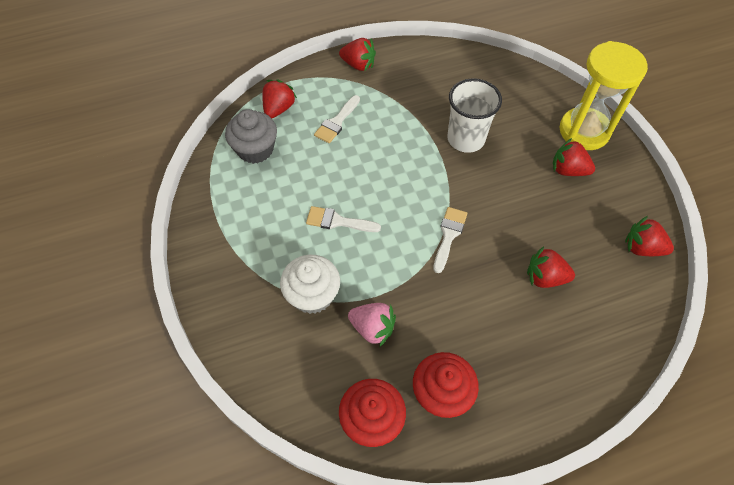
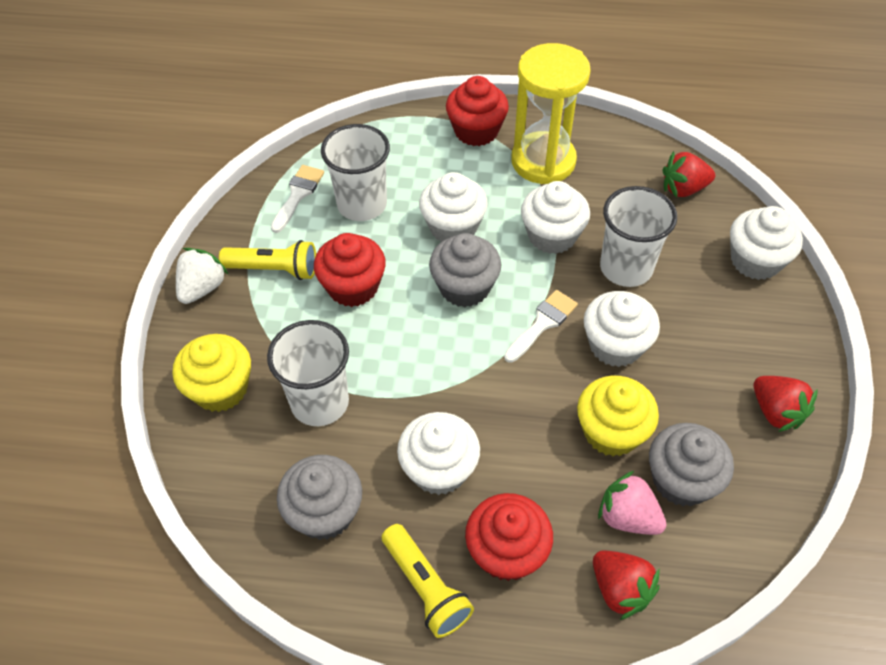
grey cupcake: 1 -> 3
red cupcake: 2 -> 3
red strawberry: 5 -> 3
white brush: 3 -> 2
white cup: 1 -> 3
white cupcake: 1 -> 5
white strawberry: 0 -> 1
yellow cupcake: 0 -> 2
yellow flashlight: 0 -> 2

